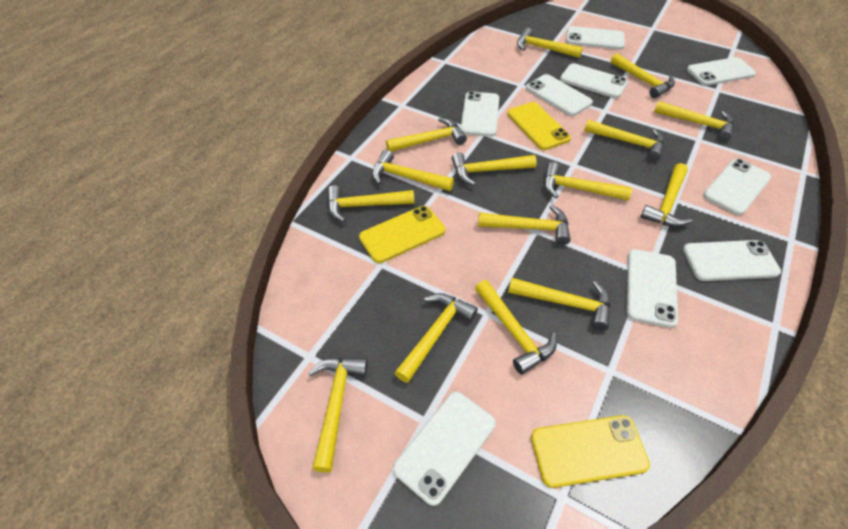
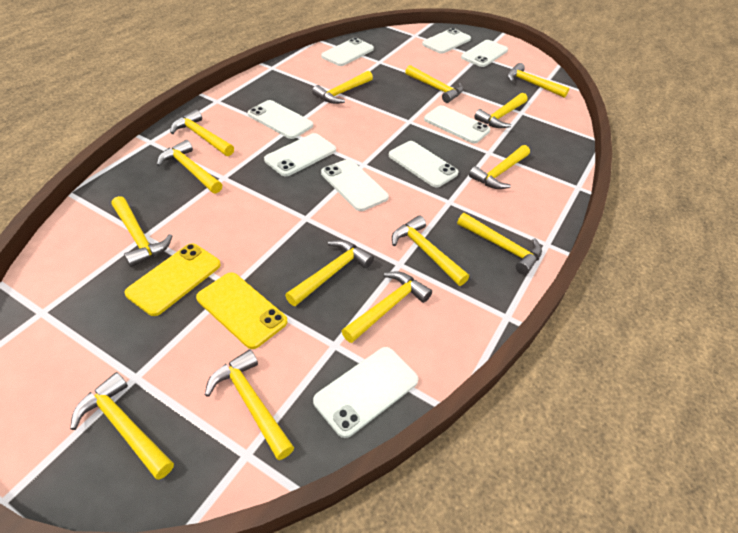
yellow hammer: 15 -> 14
yellow phone: 3 -> 2

